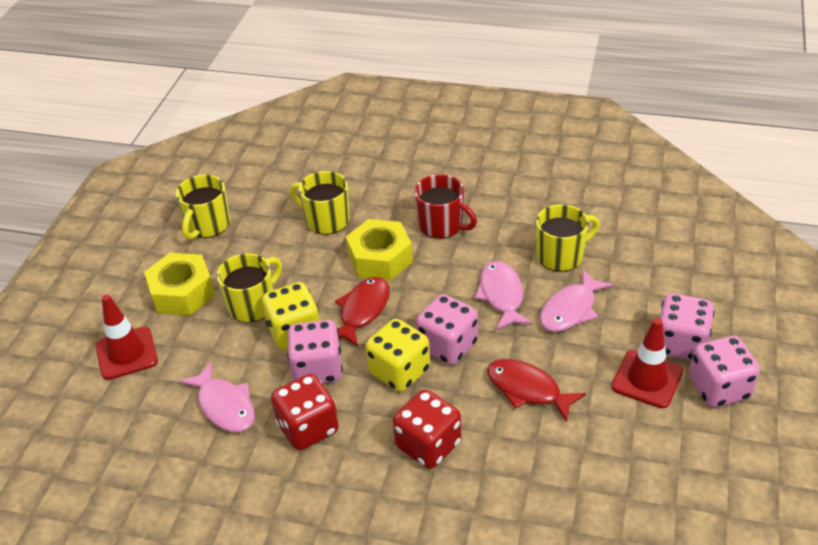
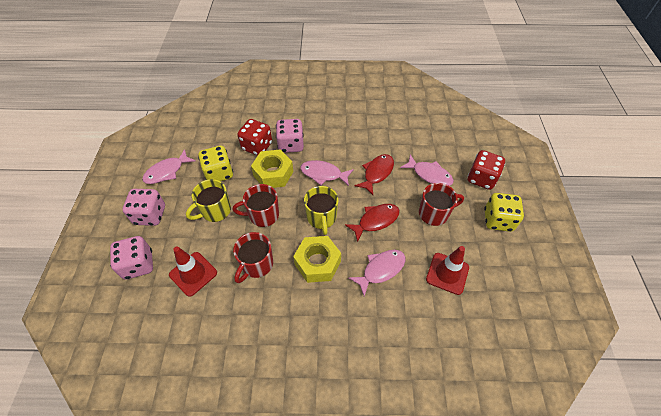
pink dice: 4 -> 3
pink fish: 3 -> 4
red mug: 1 -> 3
yellow mug: 4 -> 2

